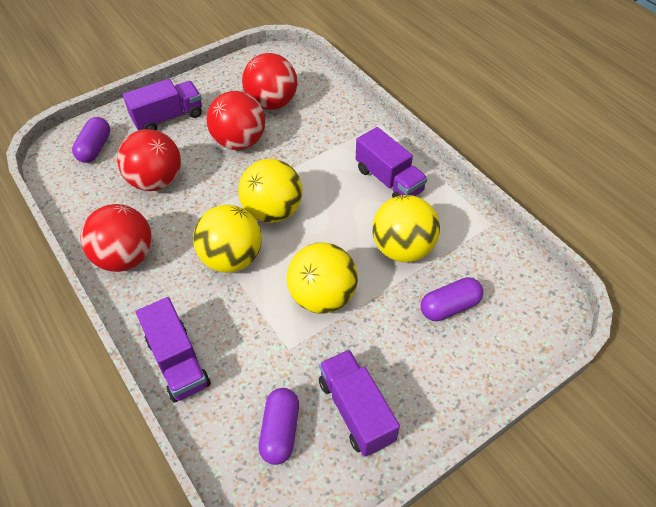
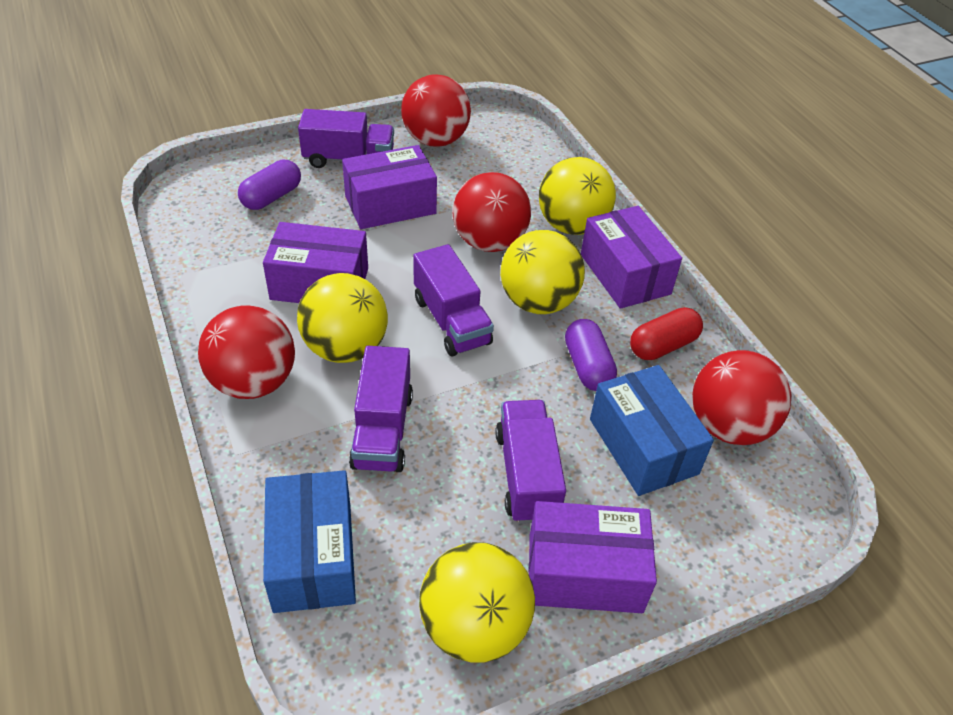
blue box: 0 -> 2
purple box: 0 -> 4
purple capsule: 3 -> 2
red capsule: 0 -> 1

